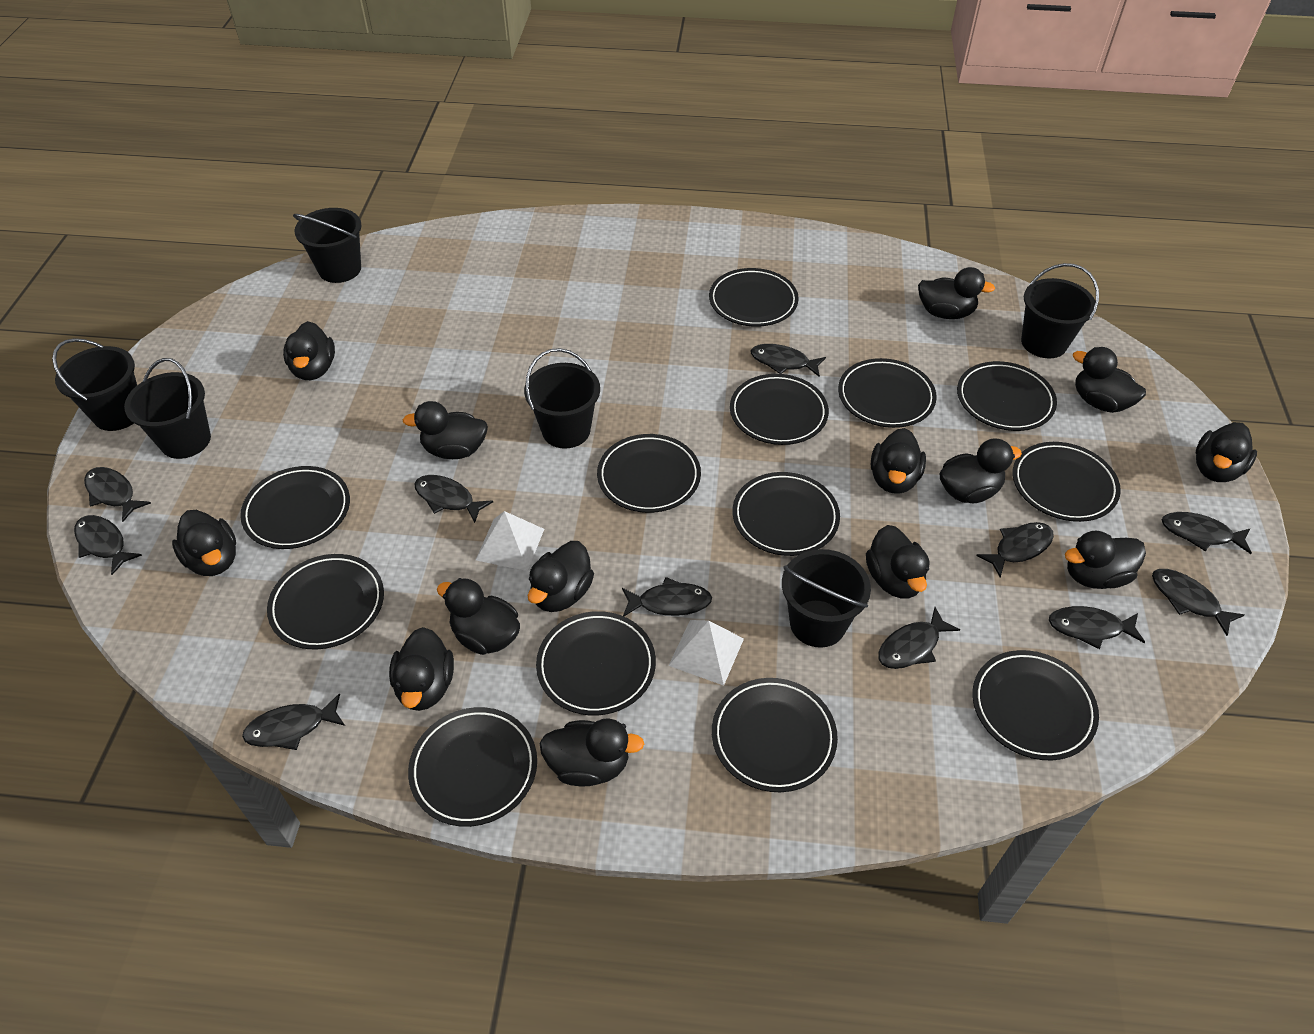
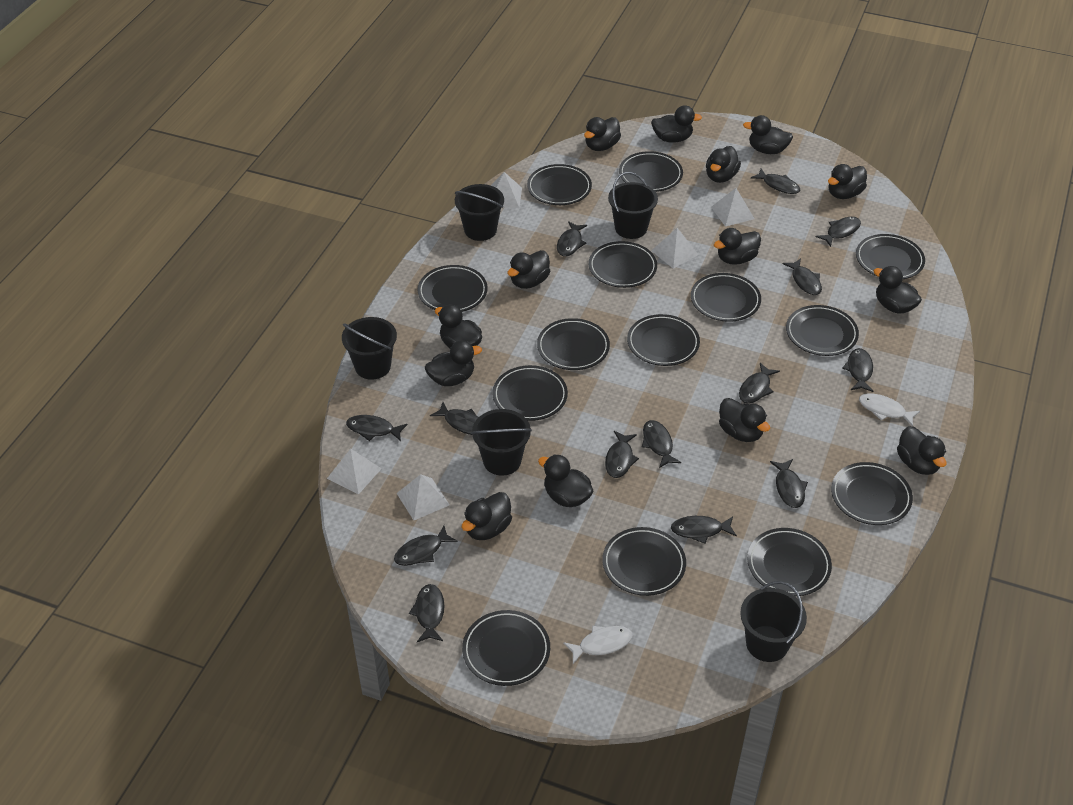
black bucket: 6 -> 5
black fish: 11 -> 14
black plate: 13 -> 14
white fish: 0 -> 2
white pyramid: 2 -> 5

